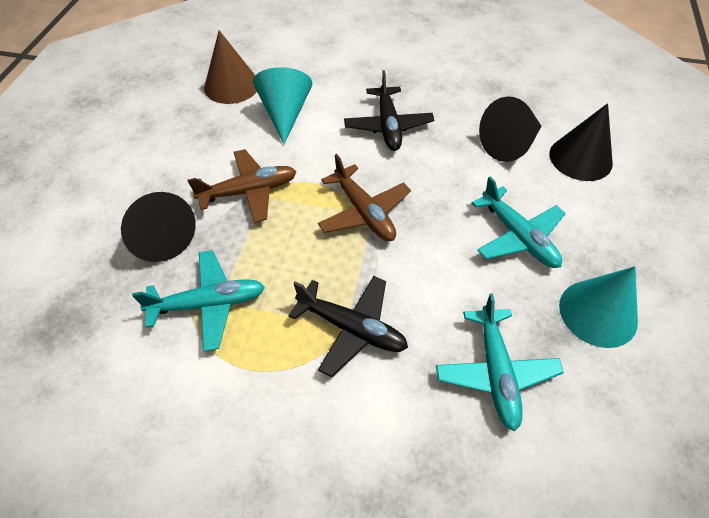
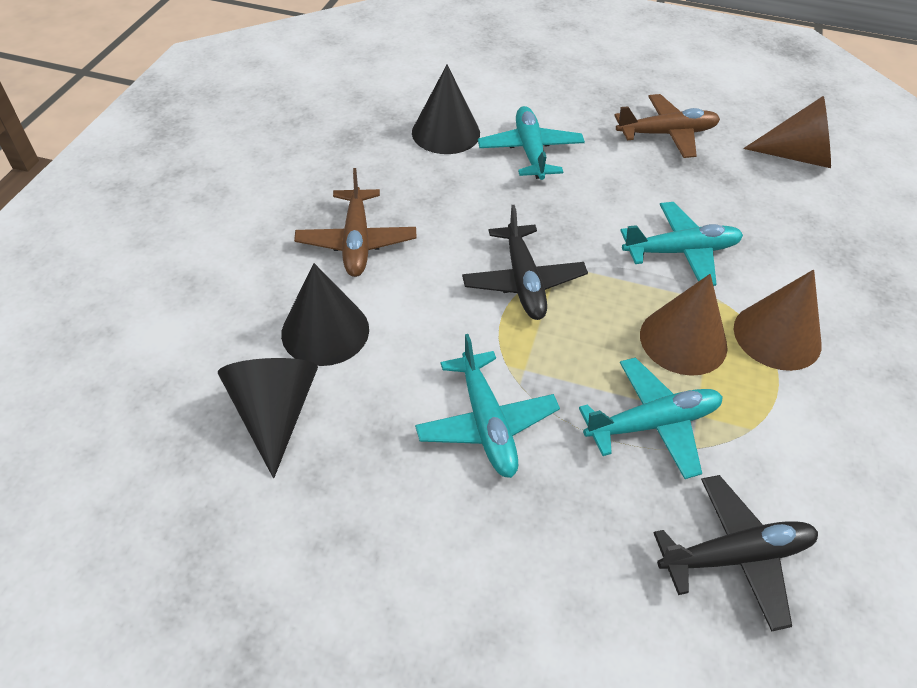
brown cone: 1 -> 3
turquoise cone: 2 -> 0
turquoise plane: 3 -> 4

